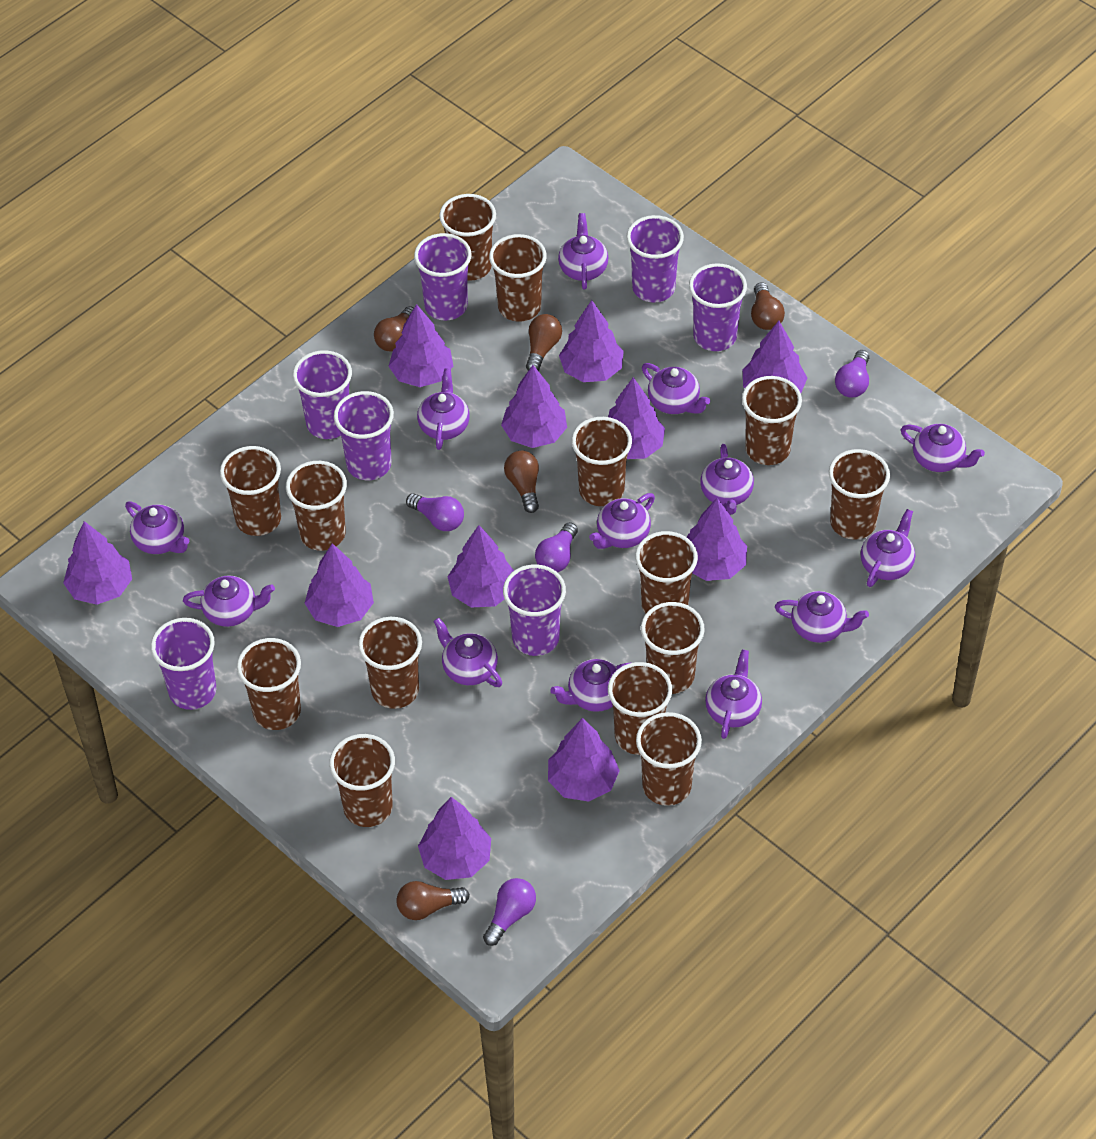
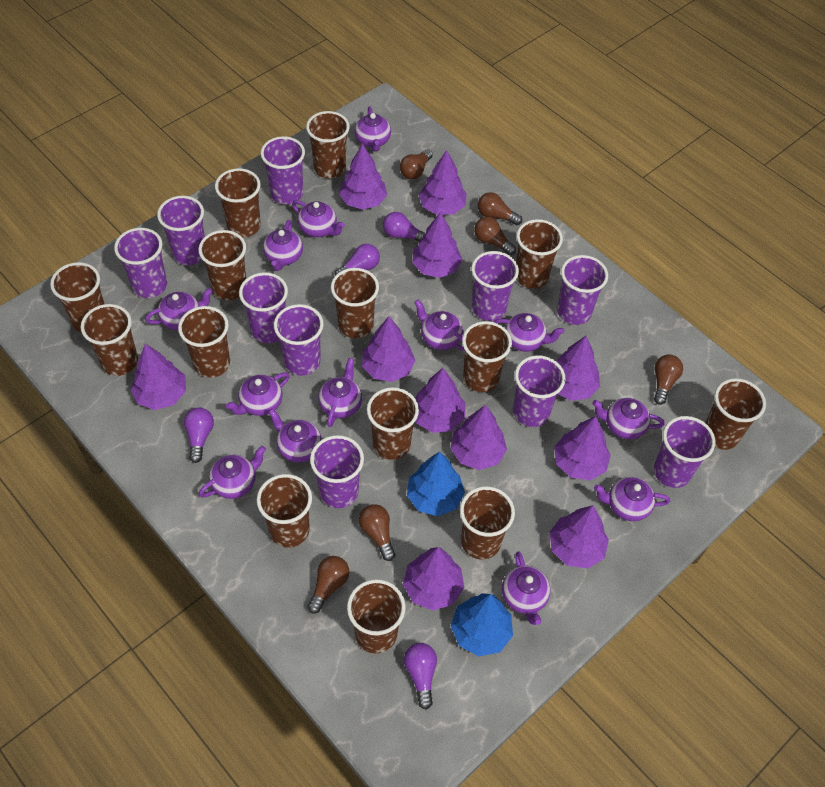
blue tree: 0 -> 2
brown light bulb: 5 -> 6
purple cup: 7 -> 10

